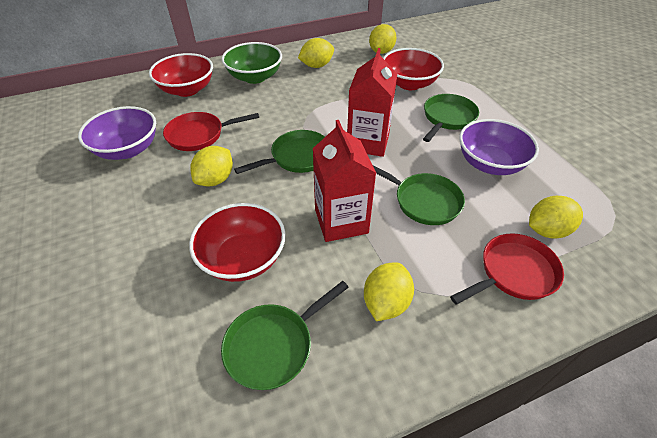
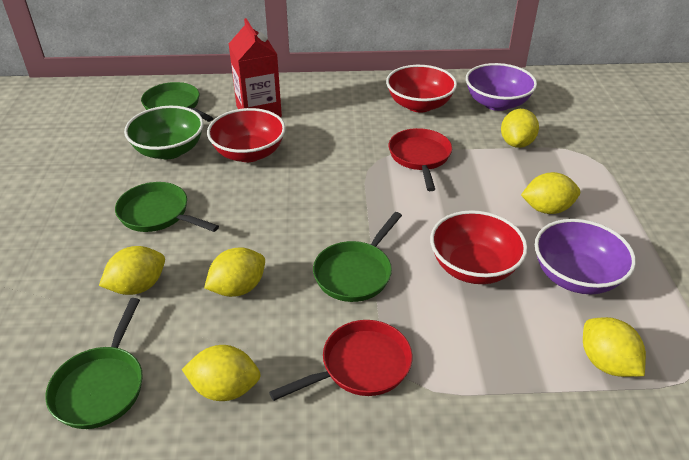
red carton: 2 -> 1
yellow lemon: 5 -> 6

